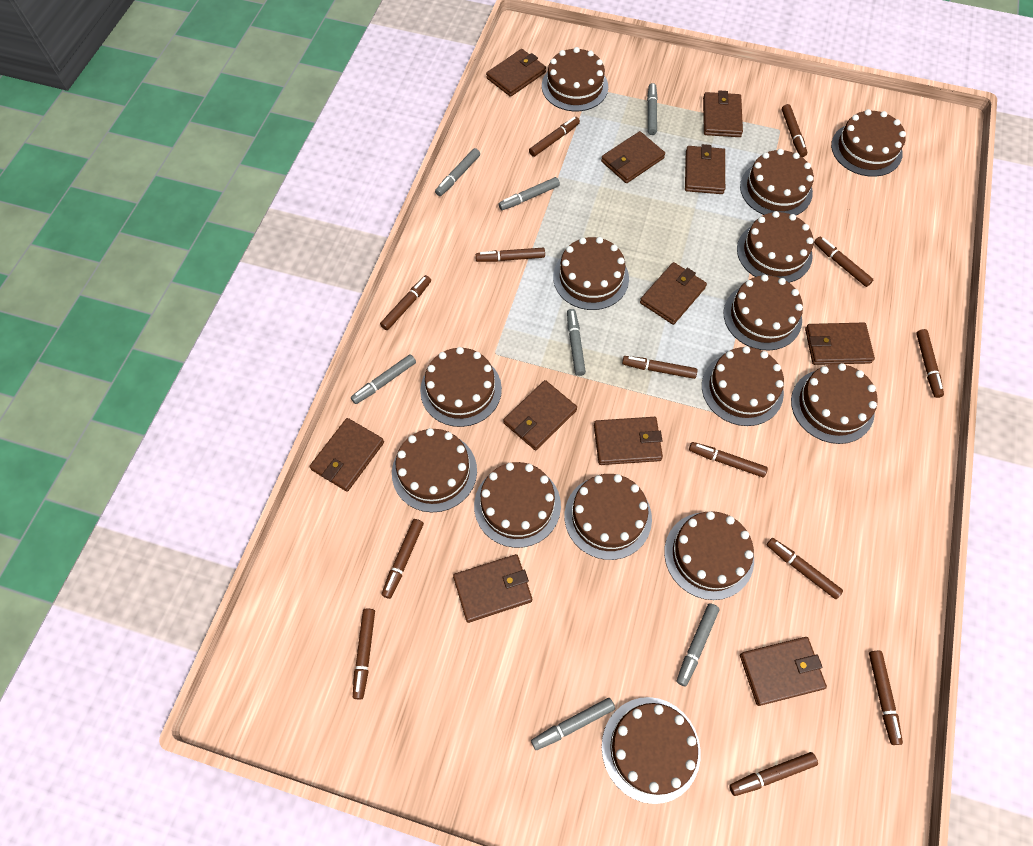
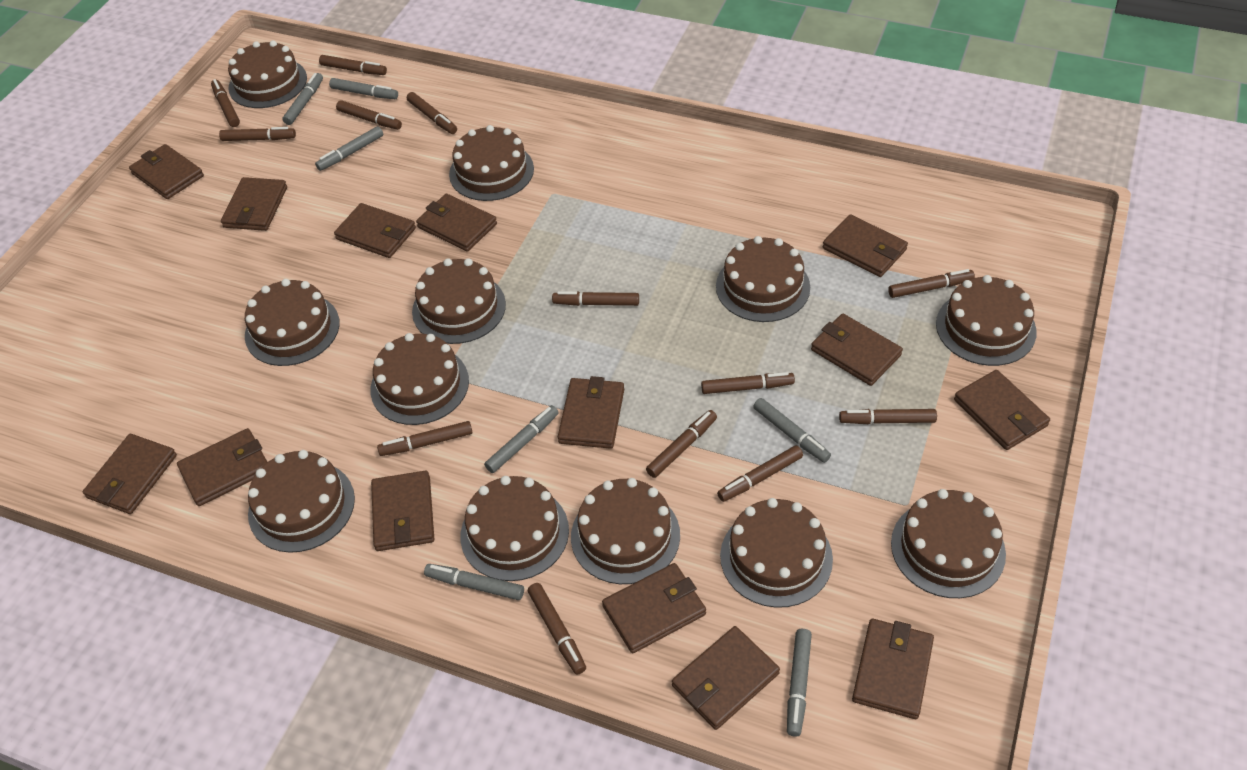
brown cake: 14 -> 12
brown wallet: 11 -> 14

